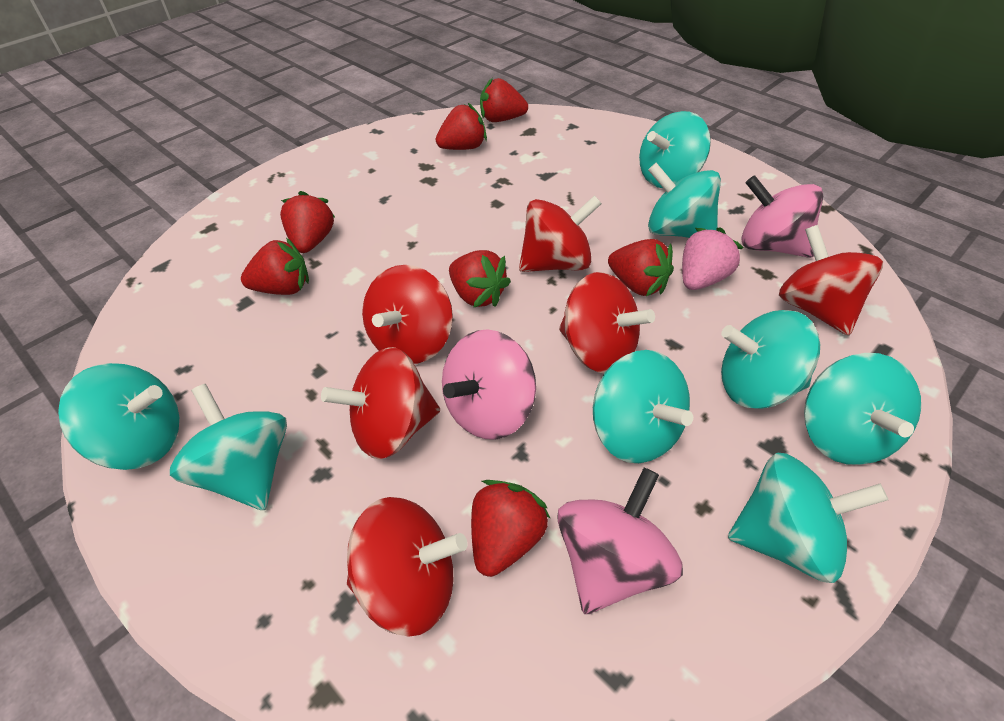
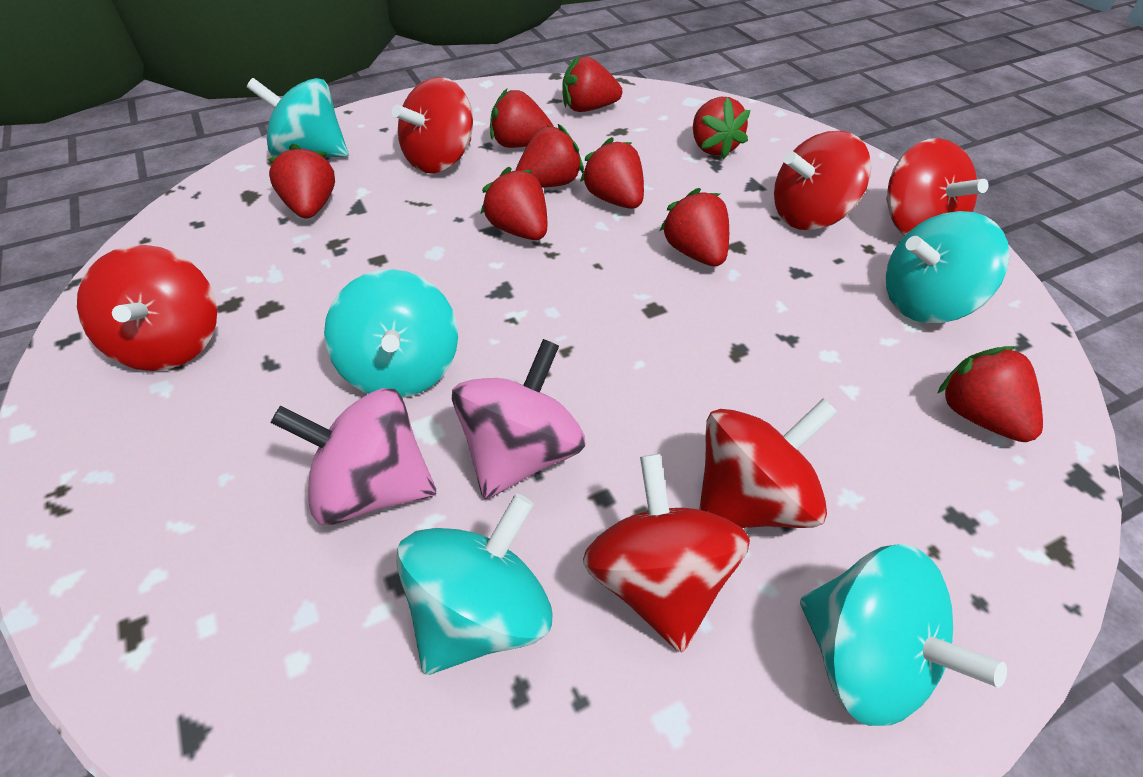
pink spinning top: 3 -> 2
pink strawberry: 1 -> 0
red strawberry: 7 -> 9
turquoise spinning top: 8 -> 5

